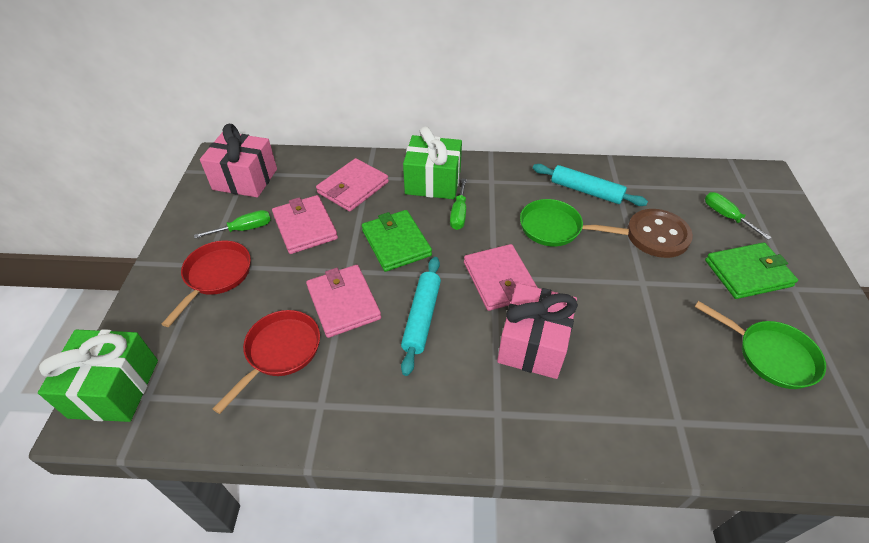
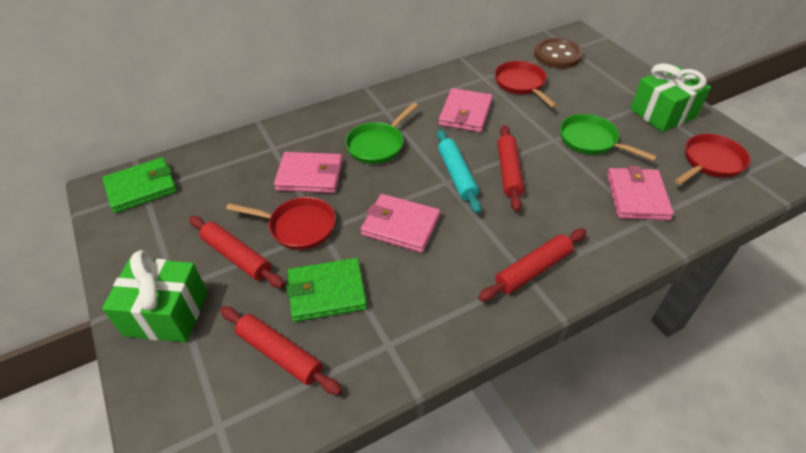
green screwdriver: 3 -> 0
pink gift: 2 -> 0
red pan: 2 -> 3
red rolling pin: 0 -> 4
turquoise rolling pin: 2 -> 1

